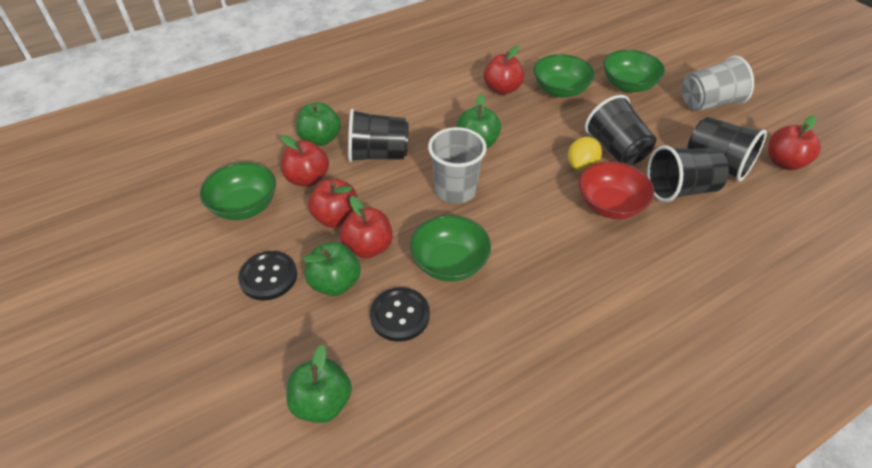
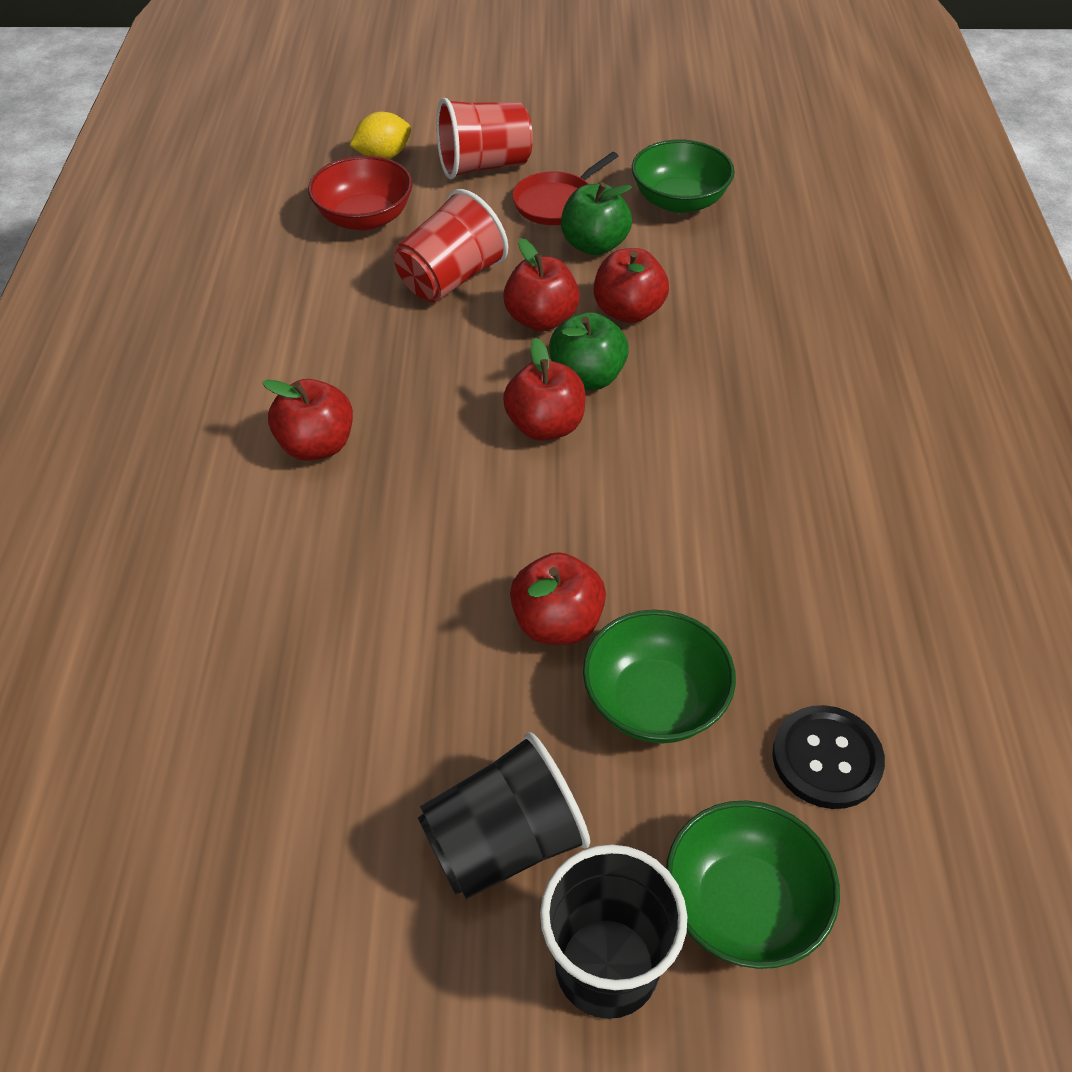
black button: 2 -> 1
black cup: 4 -> 2
green apple: 4 -> 2
green bowl: 4 -> 3
grey cup: 2 -> 0
red cup: 0 -> 2
red pan: 0 -> 1

